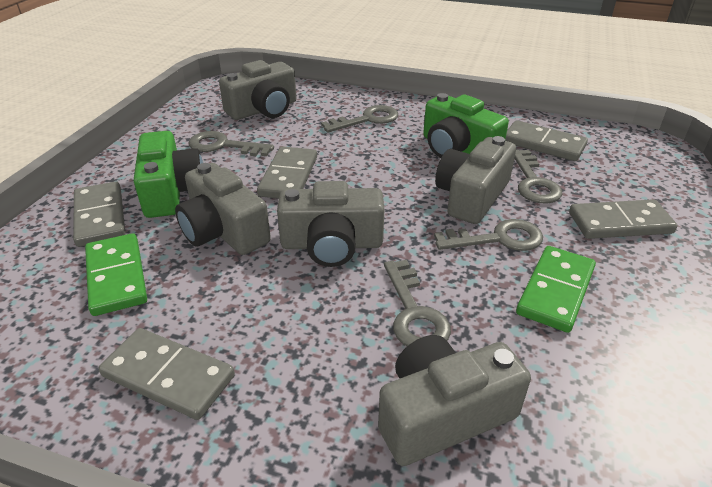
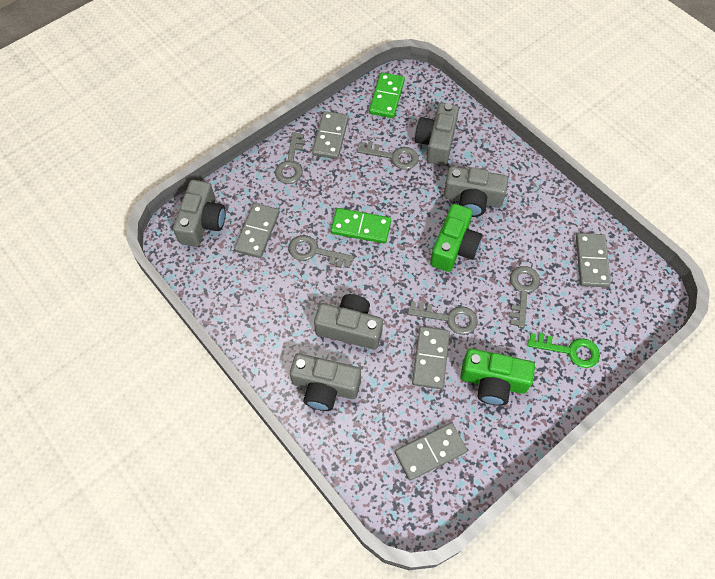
green key: 0 -> 1

